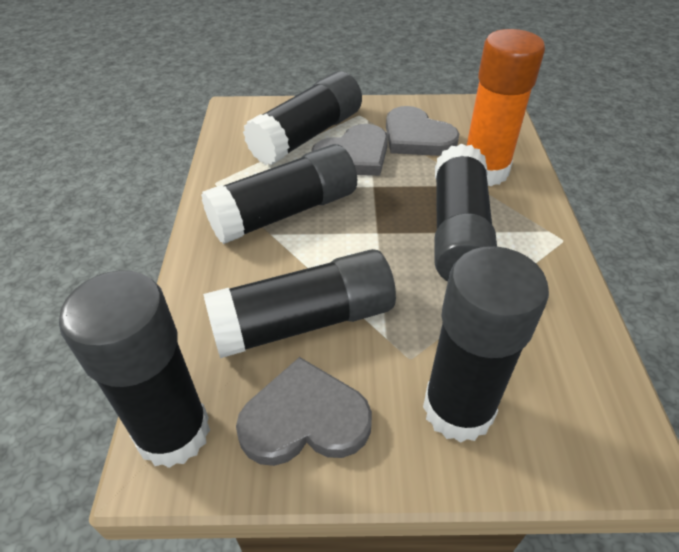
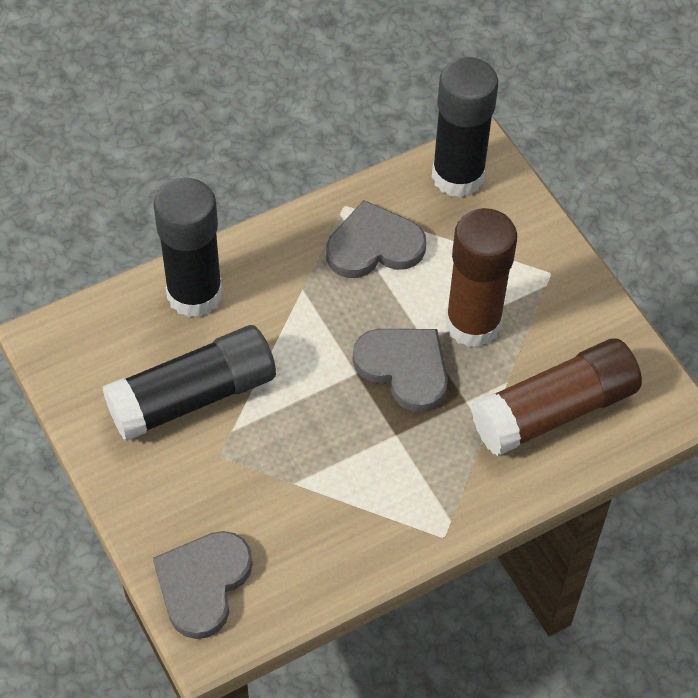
black glue stick: 6 -> 3
brown glue stick: 0 -> 2
orange glue stick: 1 -> 0

